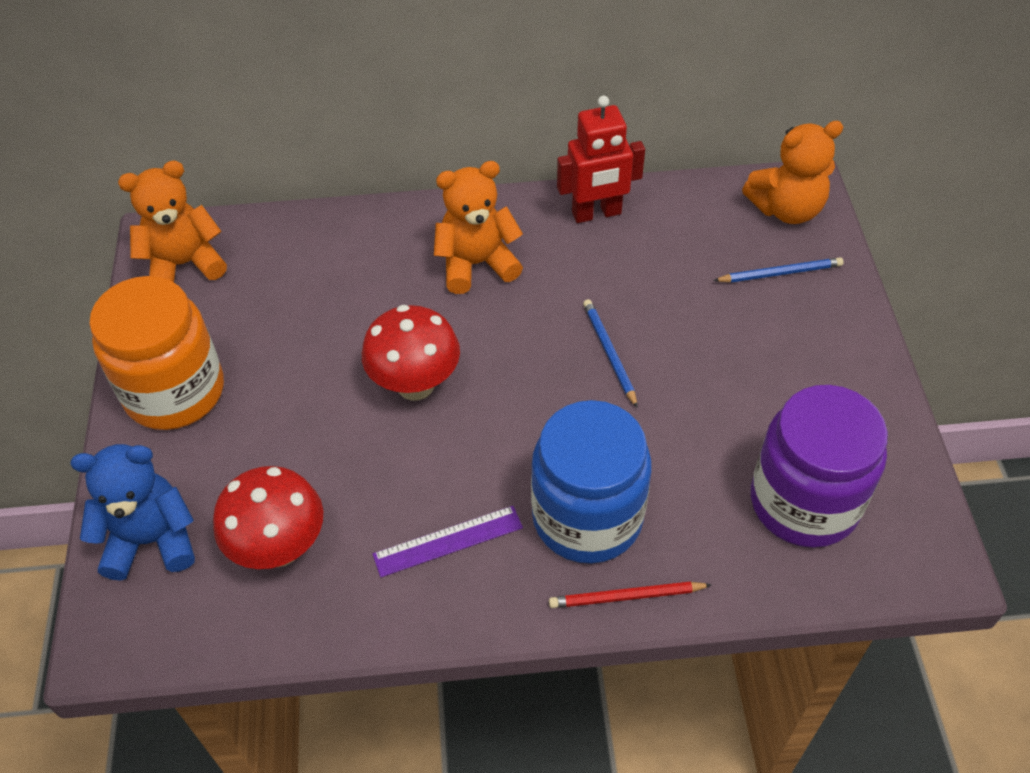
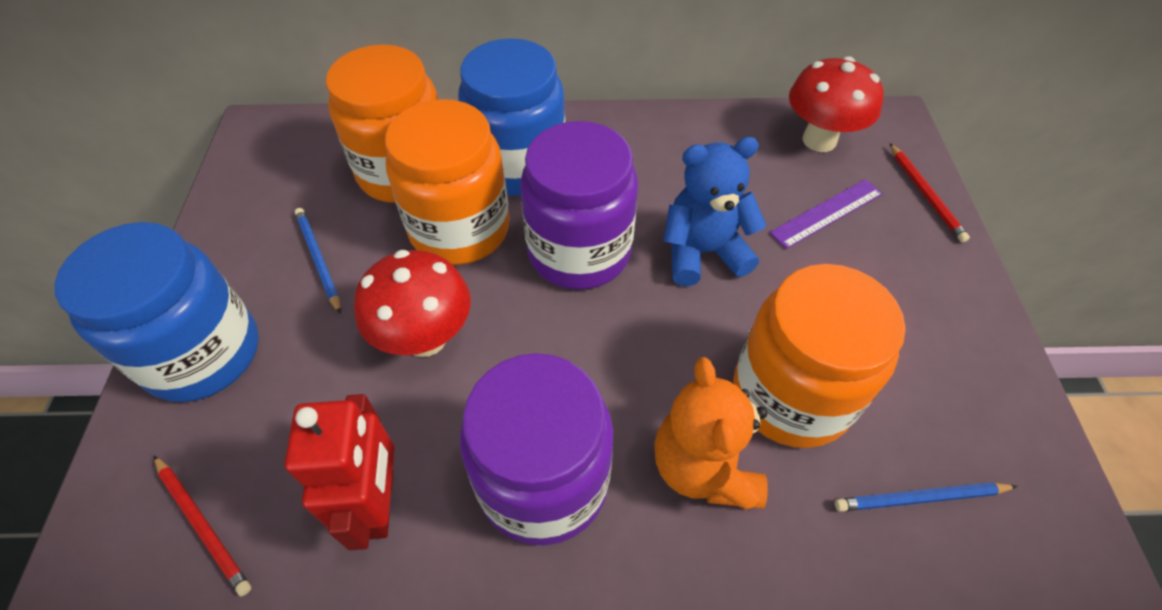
blue jar: 1 -> 2
orange jar: 1 -> 3
orange teddy bear: 3 -> 1
purple jar: 1 -> 2
red pencil: 1 -> 2

